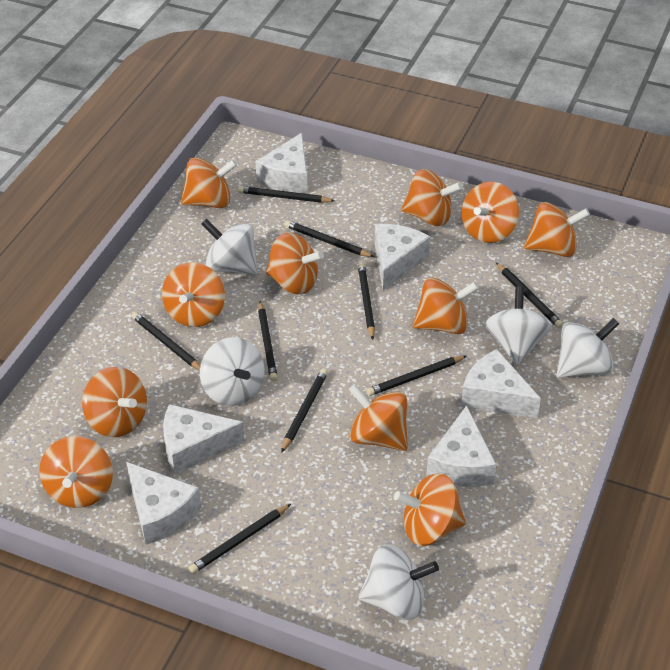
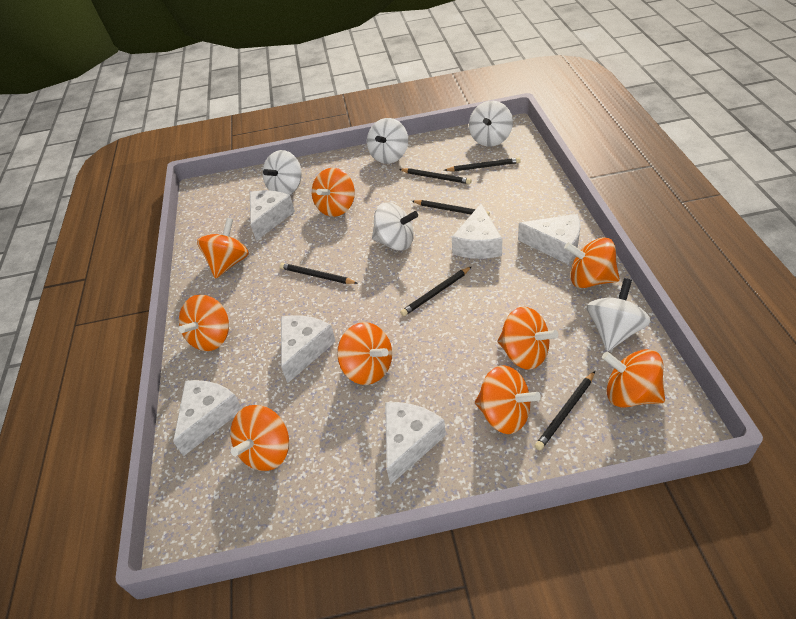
black pencil: 9 -> 6
orange spinning top: 11 -> 9

